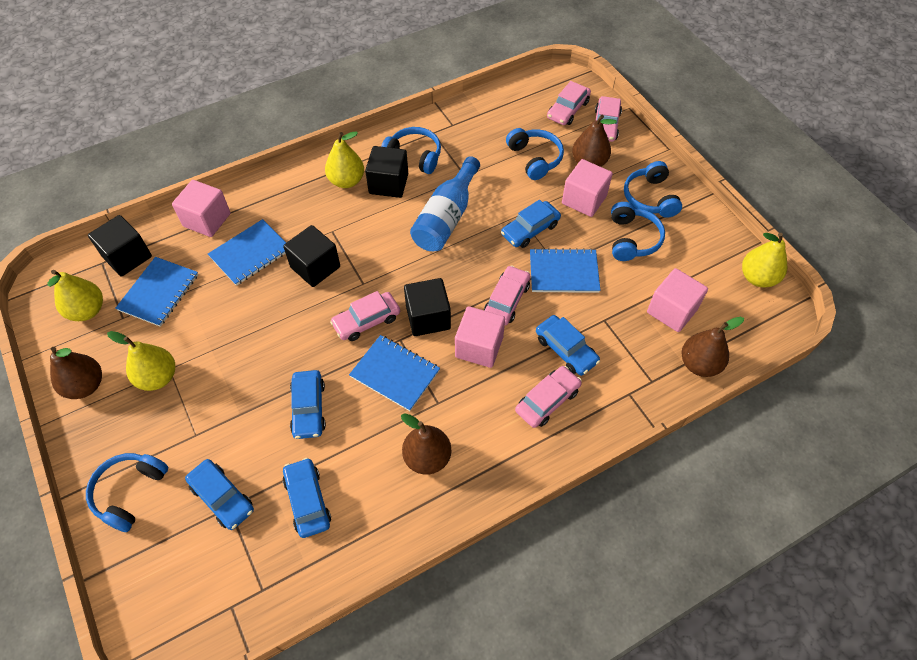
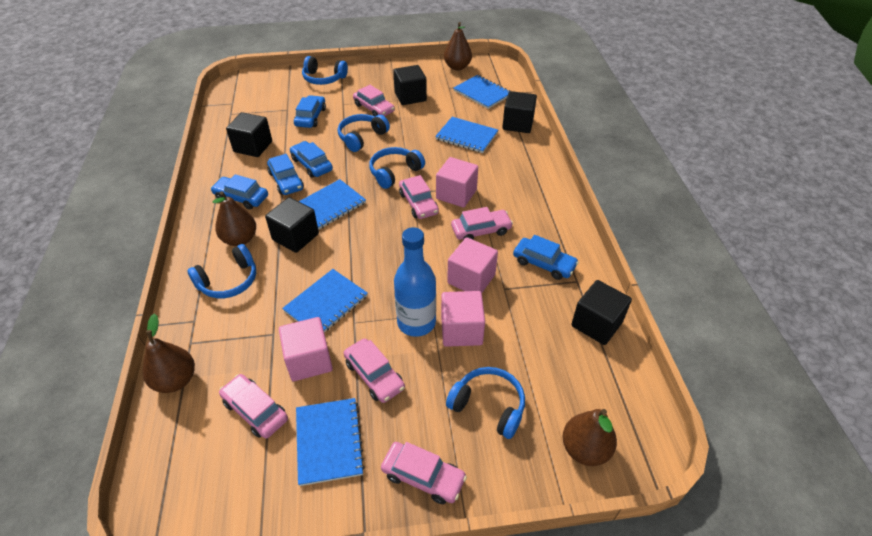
black cube: 4 -> 5
blue notebook: 4 -> 5
pink car: 5 -> 6
yellow pear: 4 -> 0

